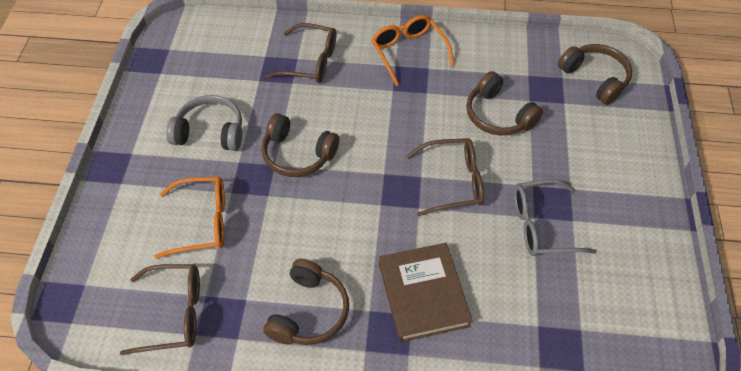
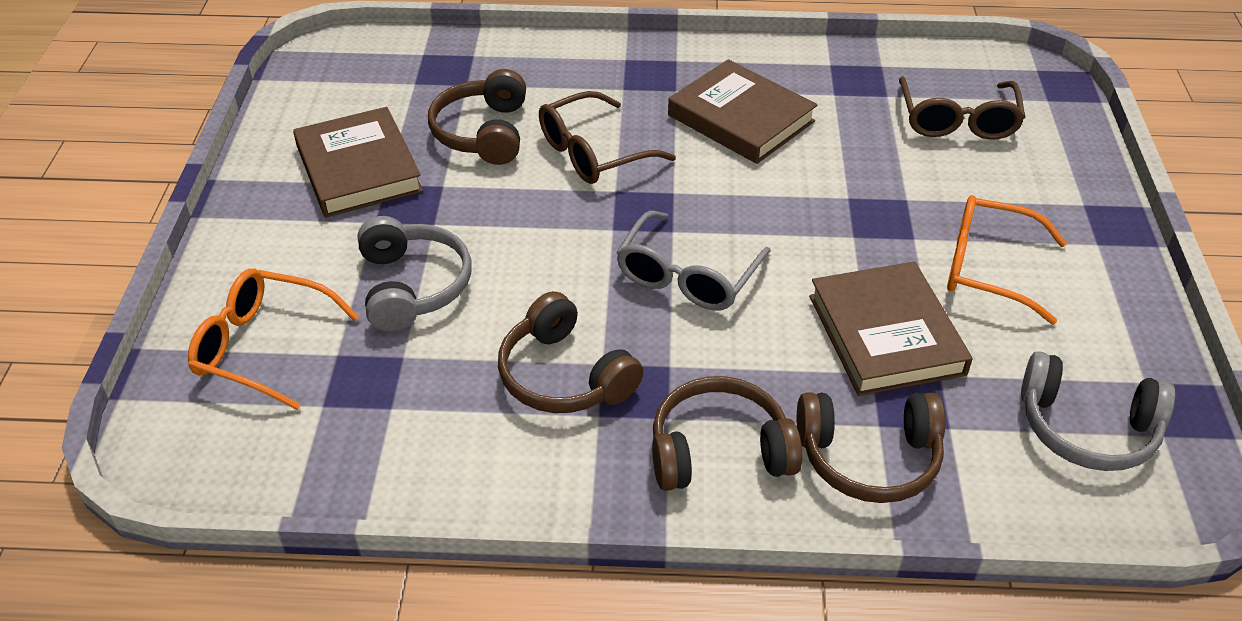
brown book: 1 -> 3
brown glasses: 3 -> 2
grey headphones: 1 -> 2

